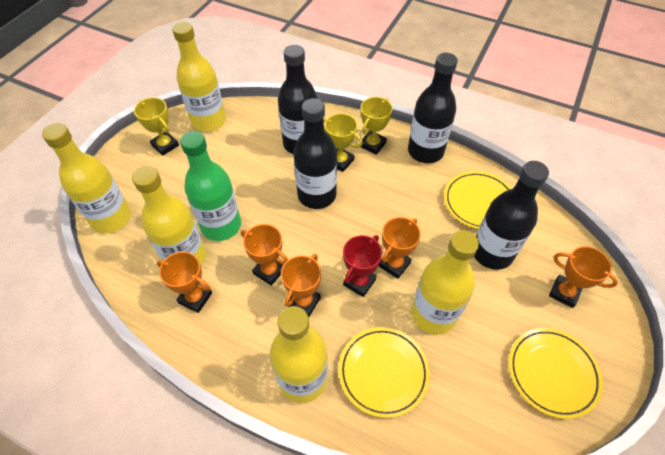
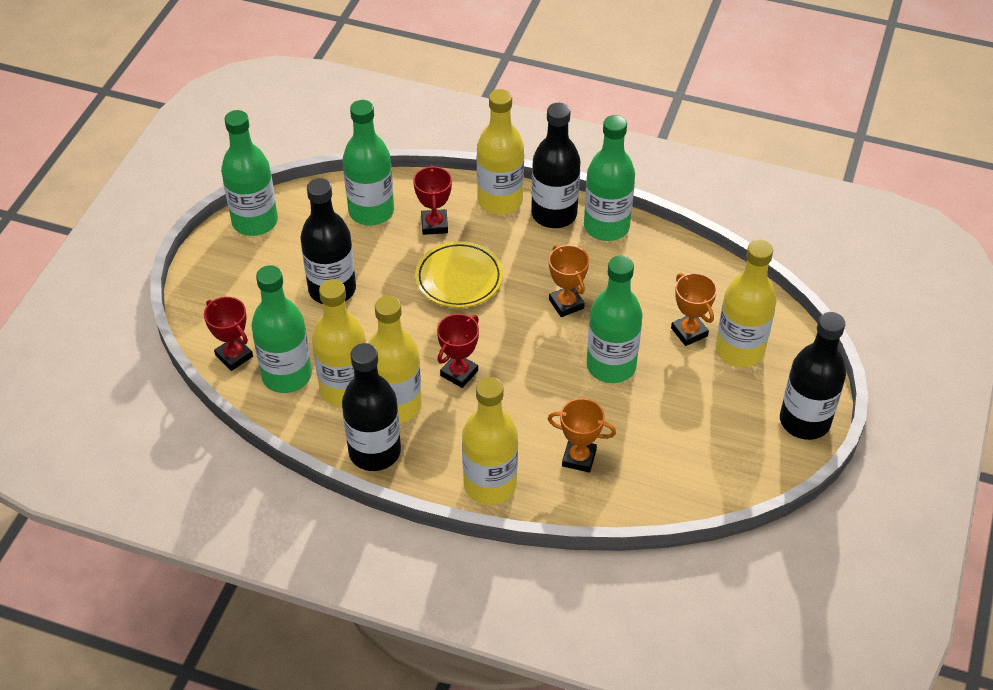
green bottle: 1 -> 5
orange trophy: 5 -> 3
red trophy: 1 -> 3
yellow plate: 3 -> 1
yellow trophy: 3 -> 0

